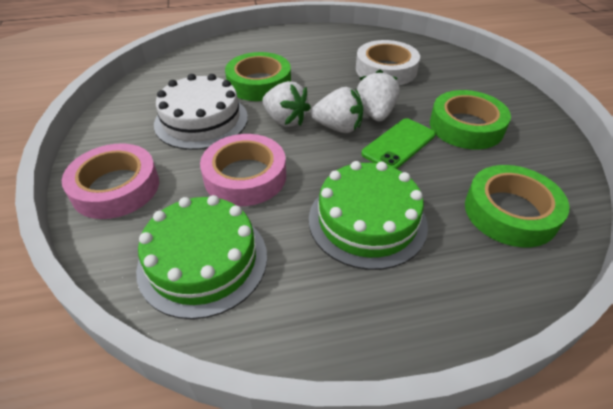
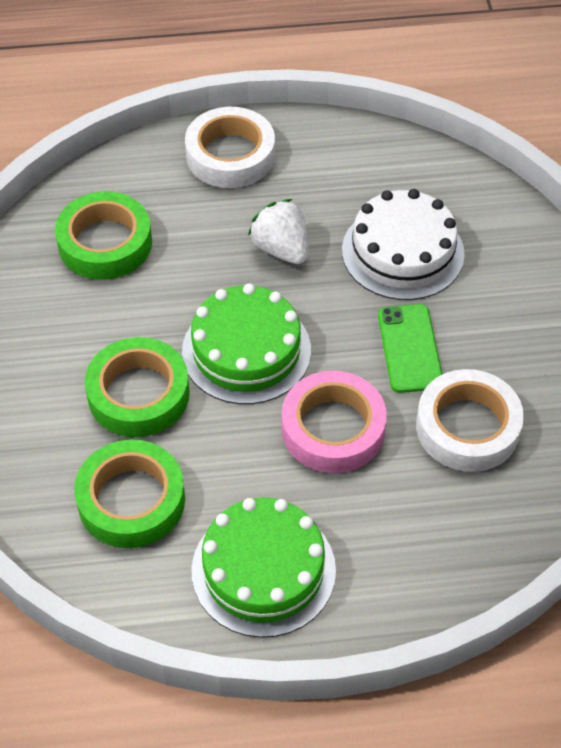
pink tape: 2 -> 1
white strawberry: 3 -> 1
white tape: 1 -> 2

